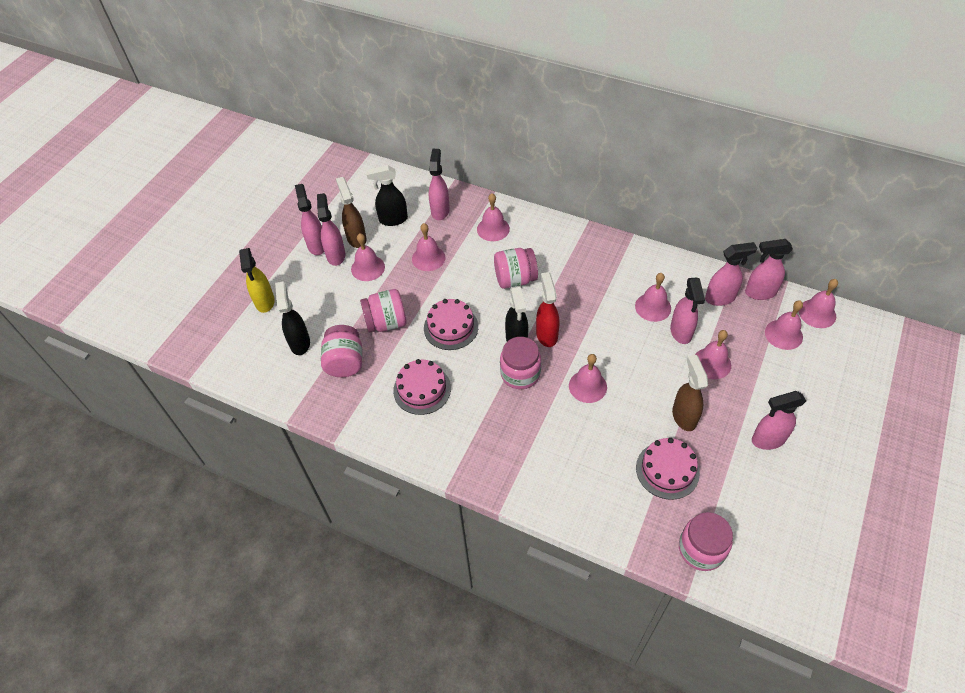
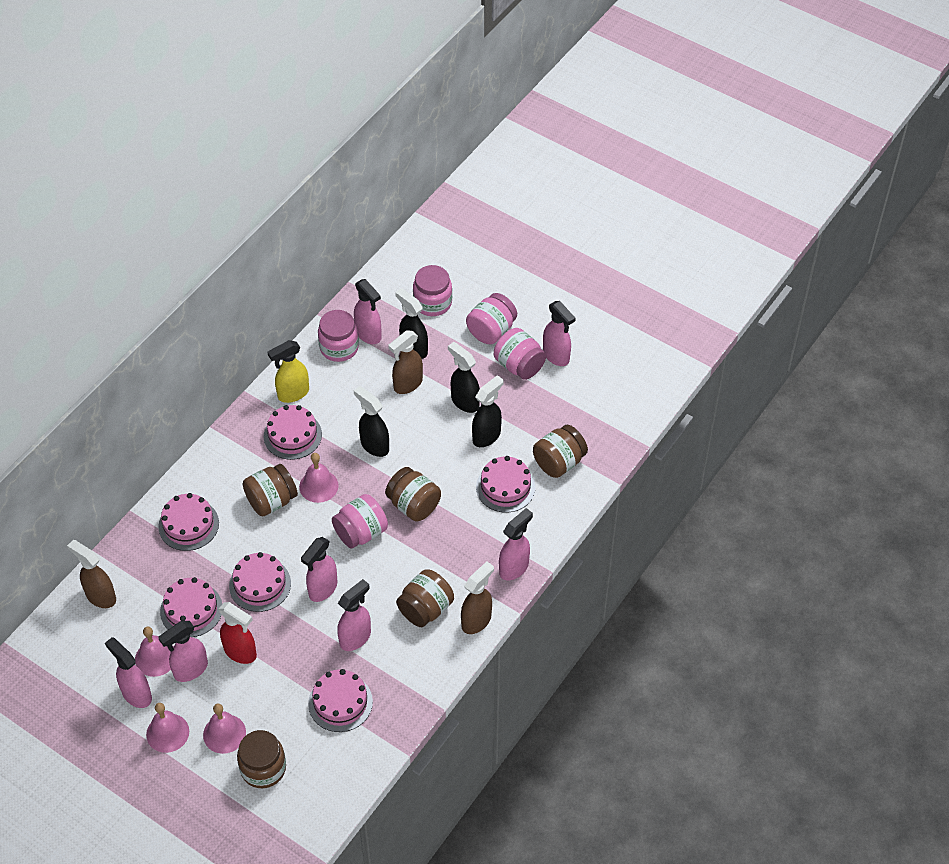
black spray bottle: 3 -> 4
brown jar: 0 -> 5
brown spray bottle: 2 -> 3
pink bell: 8 -> 4
pink cake: 3 -> 6

